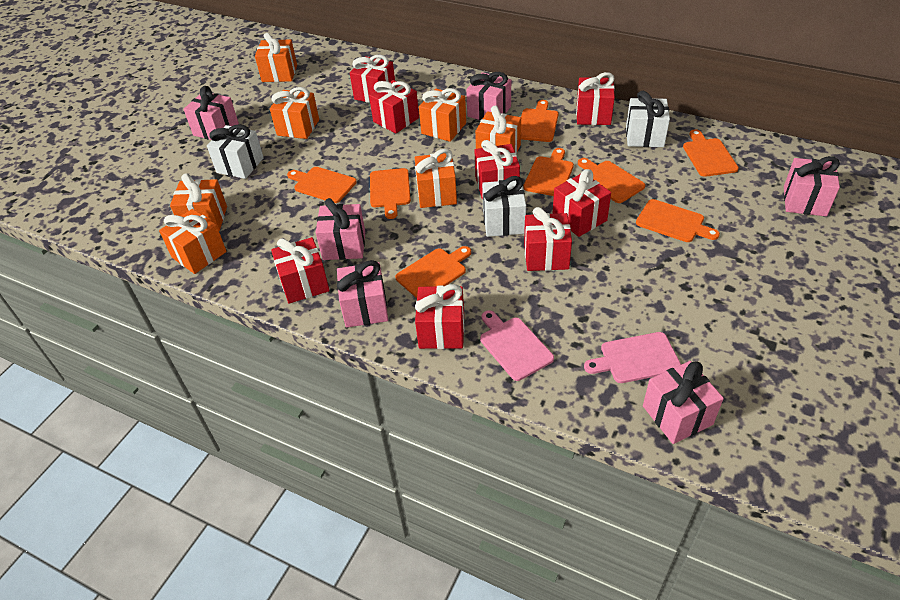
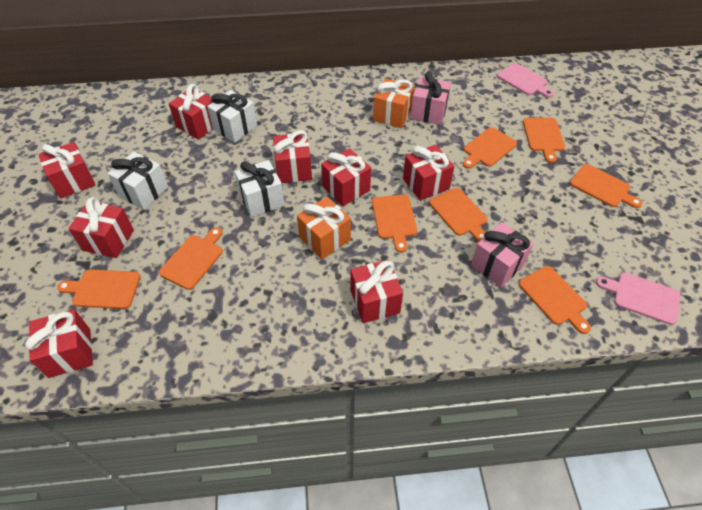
orange gift: 7 -> 2
pink gift: 6 -> 2

